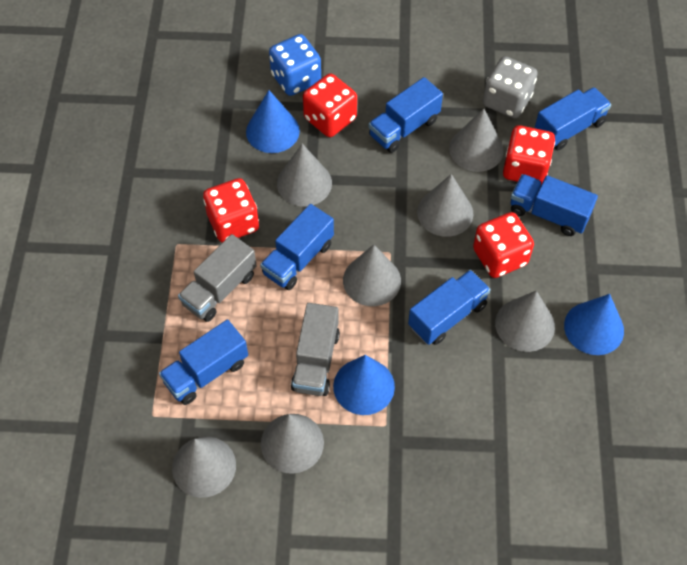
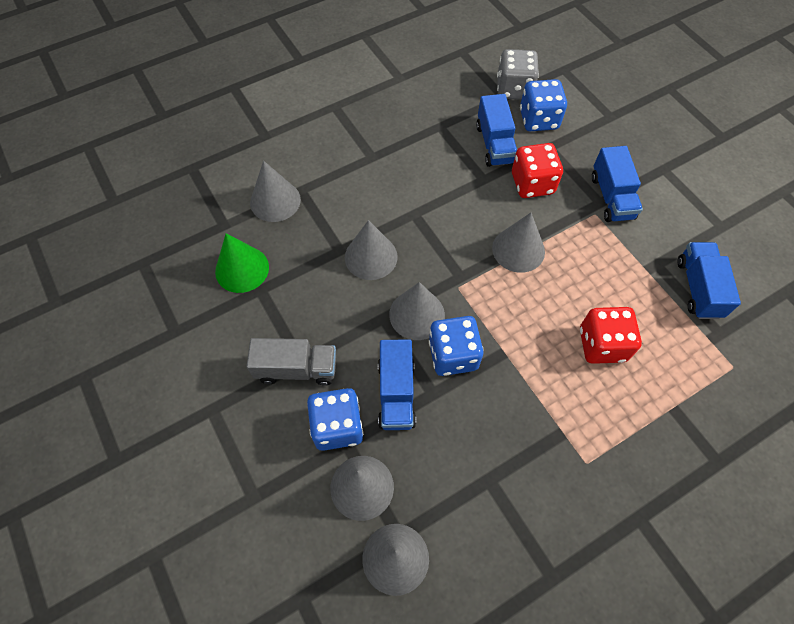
blue cone: 3 -> 0
blue dice: 1 -> 3
blue truck: 6 -> 4
green cone: 0 -> 1
grey cone: 7 -> 6
grey truck: 2 -> 1
red dice: 4 -> 2

